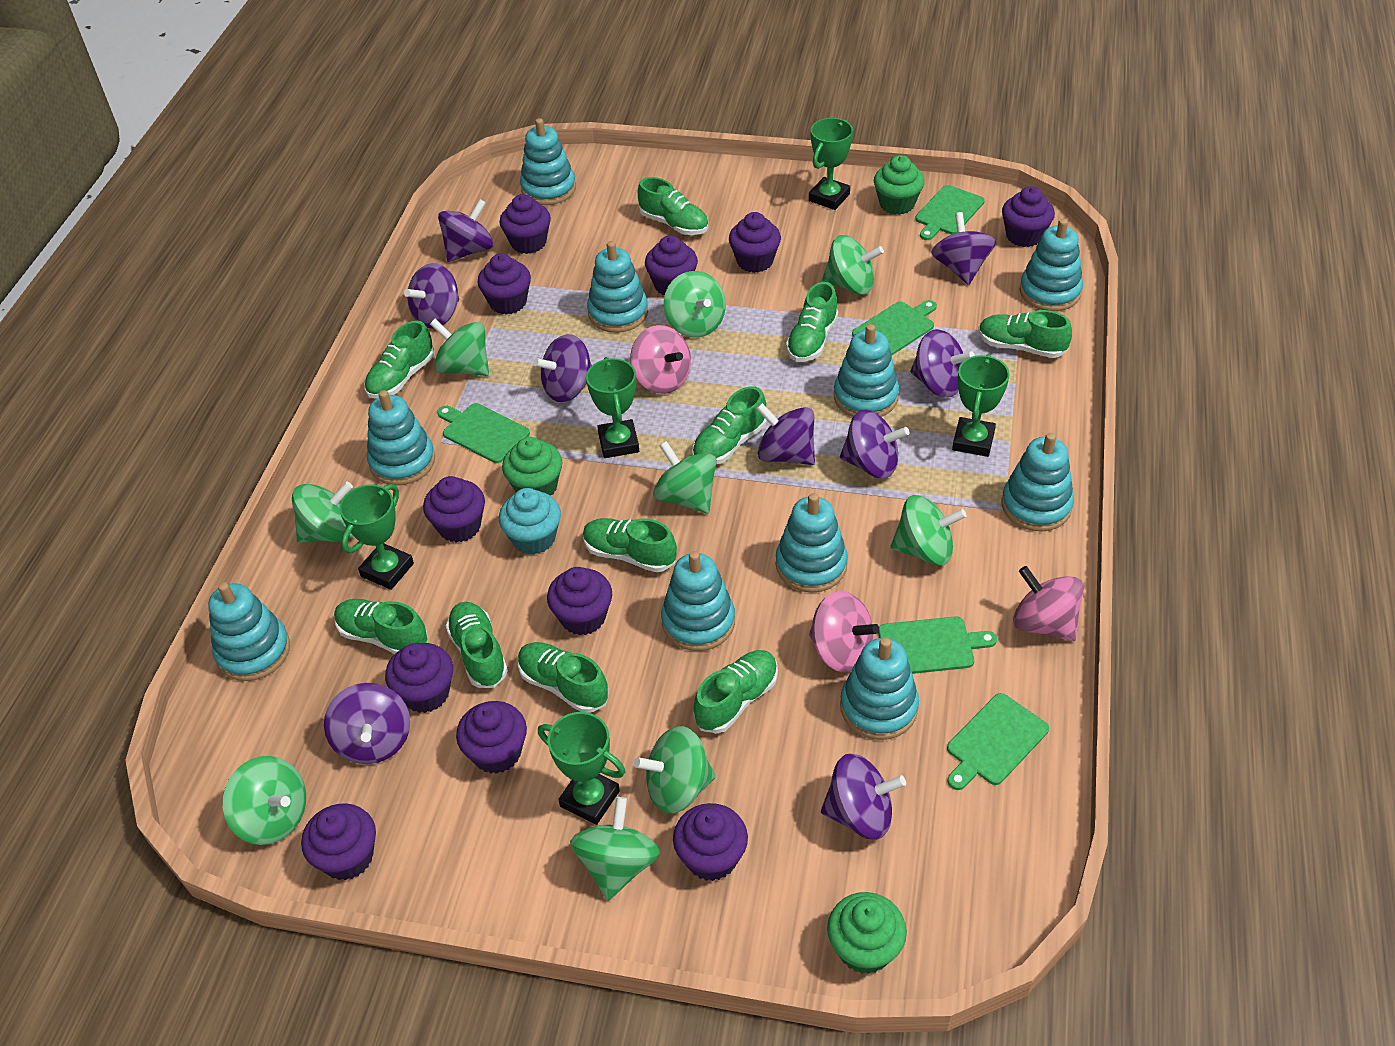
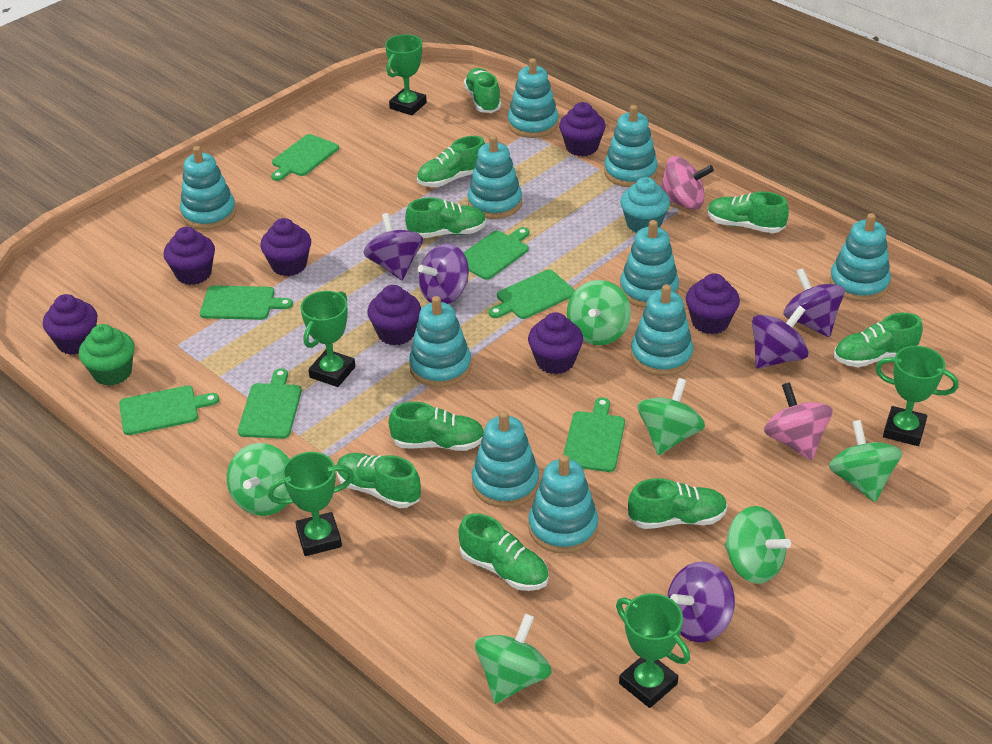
green cupcake: 3 -> 1
green cutting board: 5 -> 7
green shoe: 10 -> 9
green spinning top: 9 -> 6
pink spinning top: 3 -> 2
purple cupcake: 11 -> 7
purple spinning top: 9 -> 5

